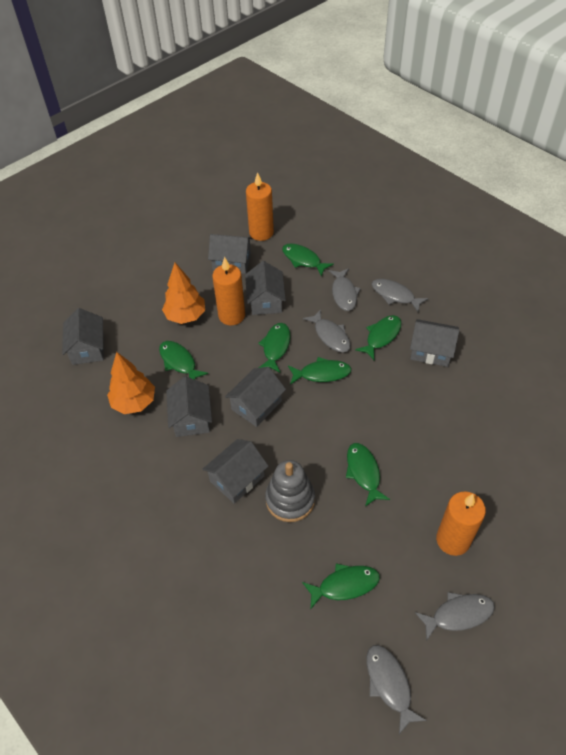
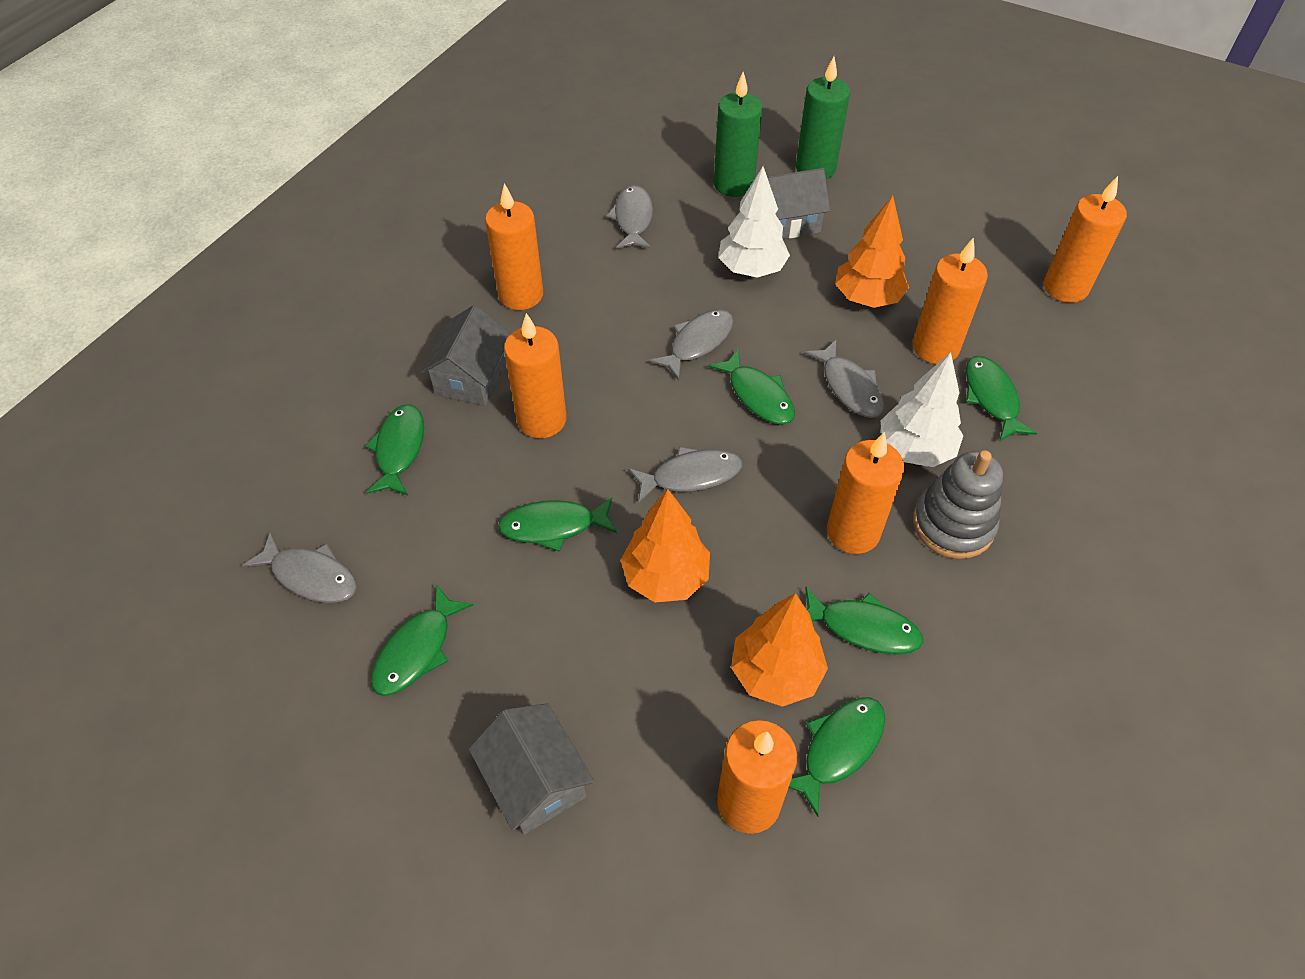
green candle: 0 -> 2
grey house: 7 -> 3
orange candle: 3 -> 6
orange tree: 2 -> 3
white tree: 0 -> 2

